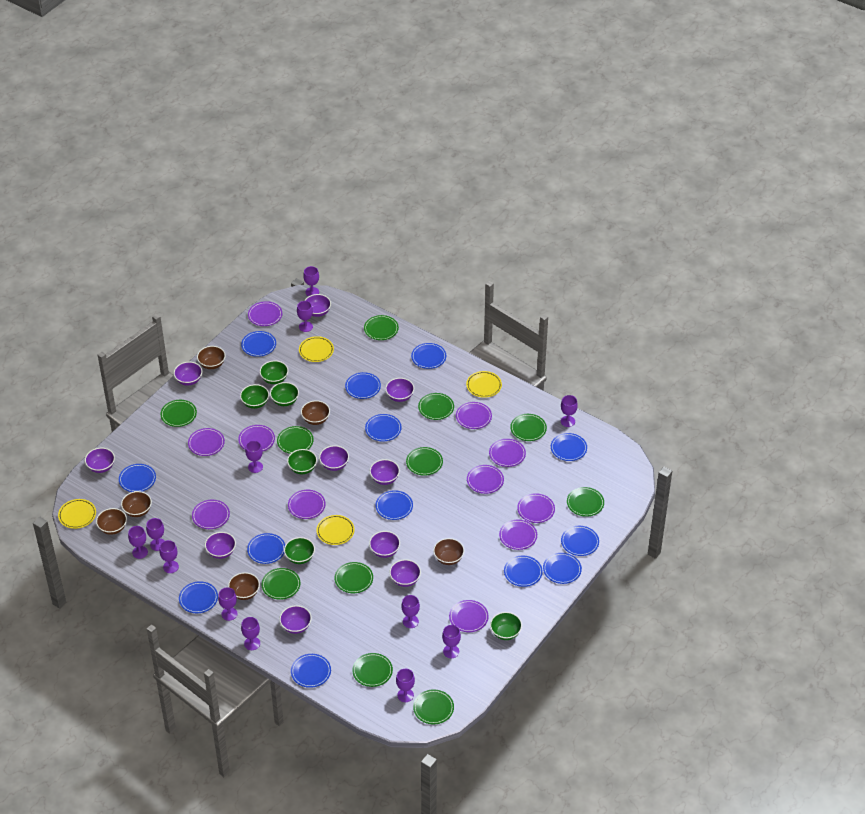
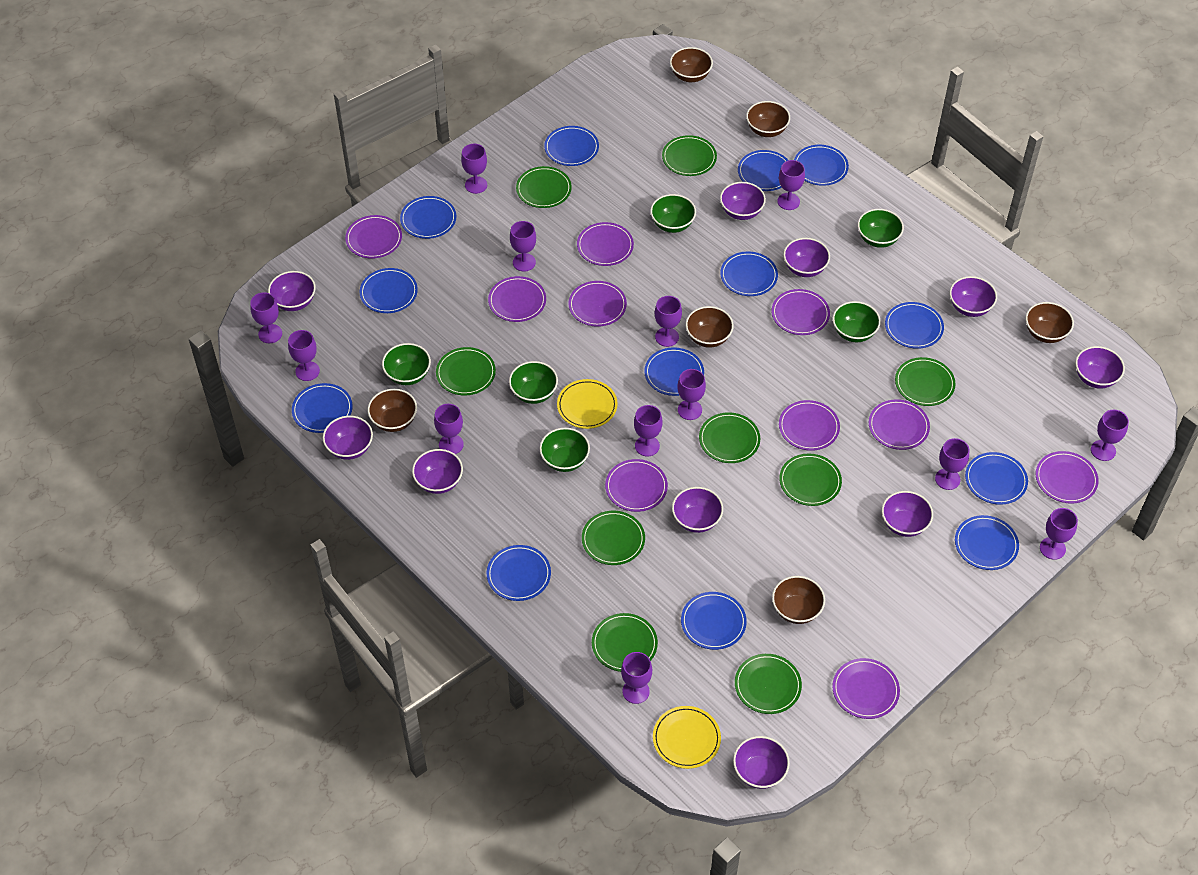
green plate: 11 -> 9
purple goblet: 12 -> 13
purple plate: 11 -> 10
yellow plate: 4 -> 2

